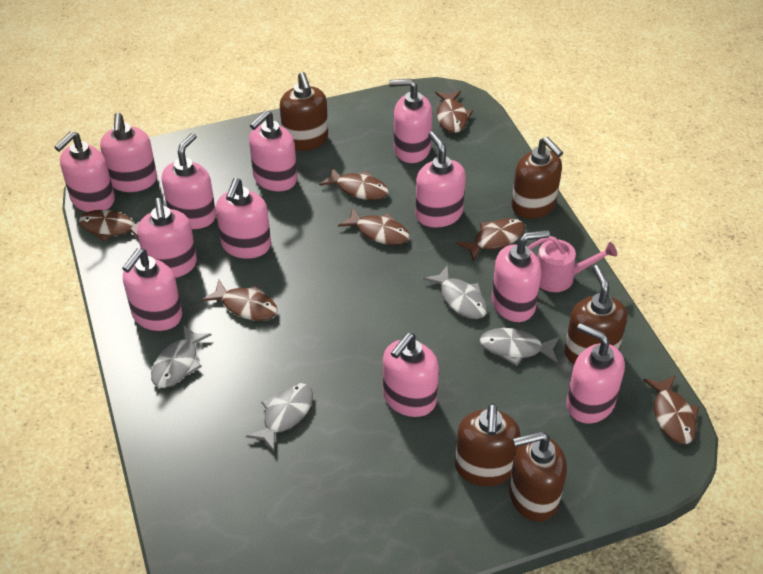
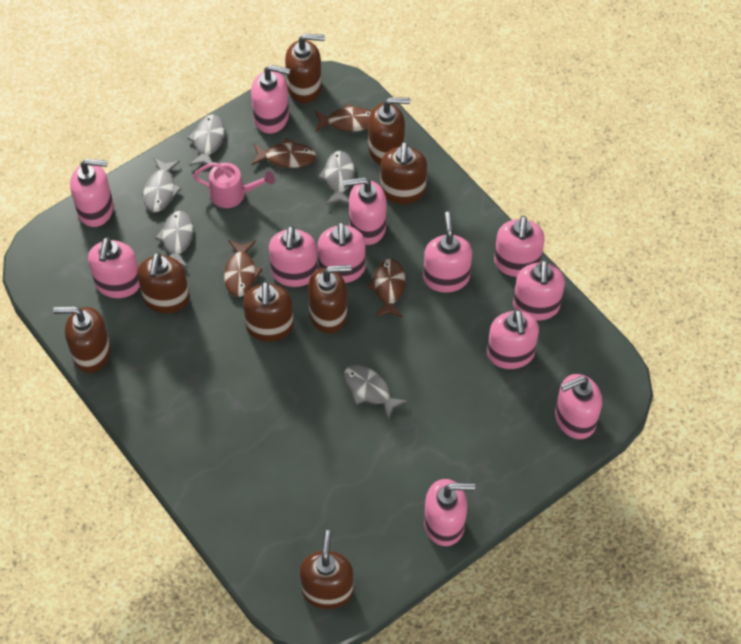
brown fish: 7 -> 4
brown soap dispenser: 5 -> 8
grey fish: 4 -> 5

